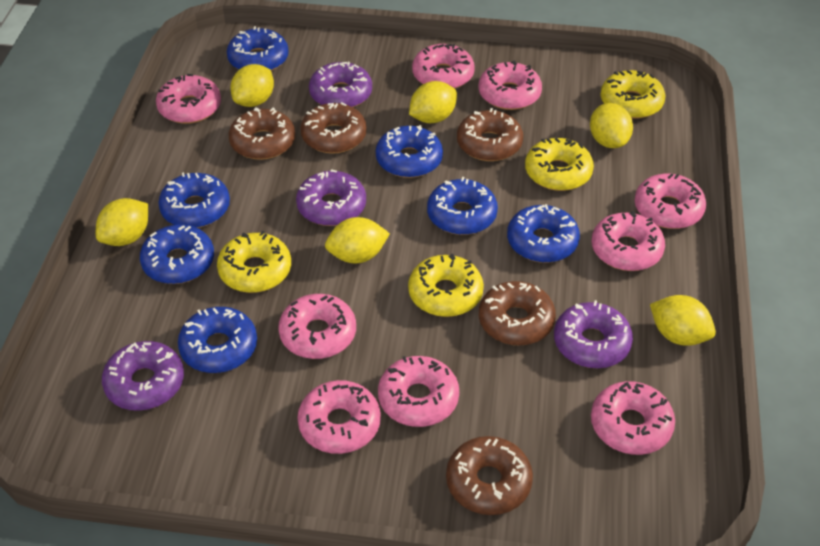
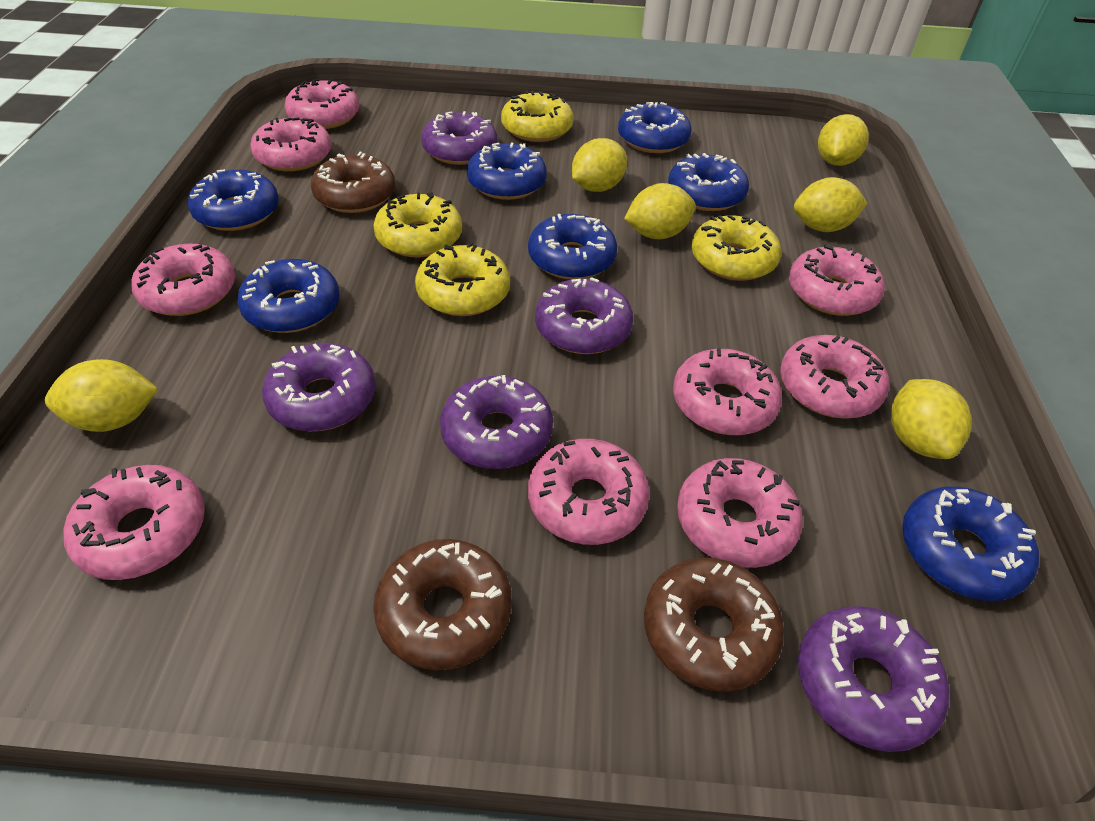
brown donut: 5 -> 3
purple donut: 4 -> 5

